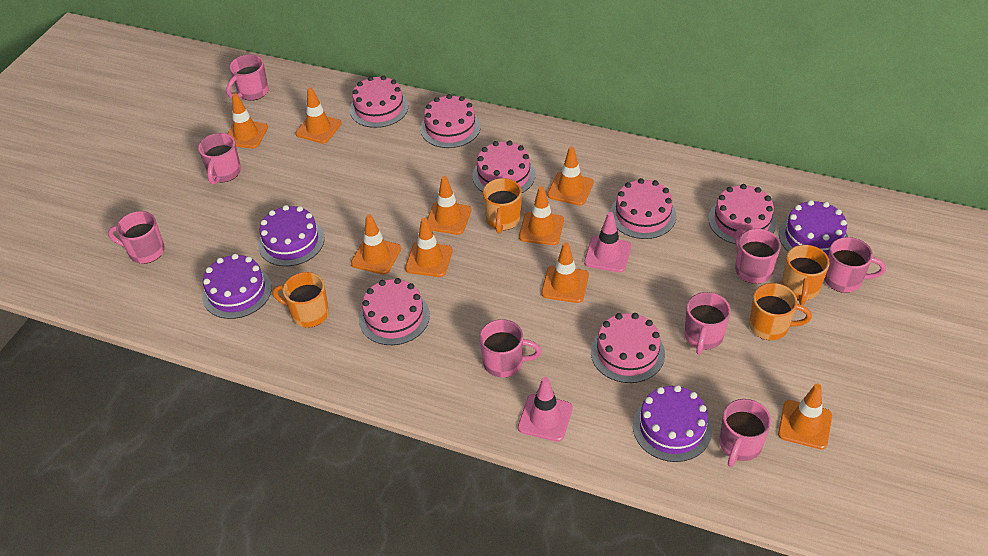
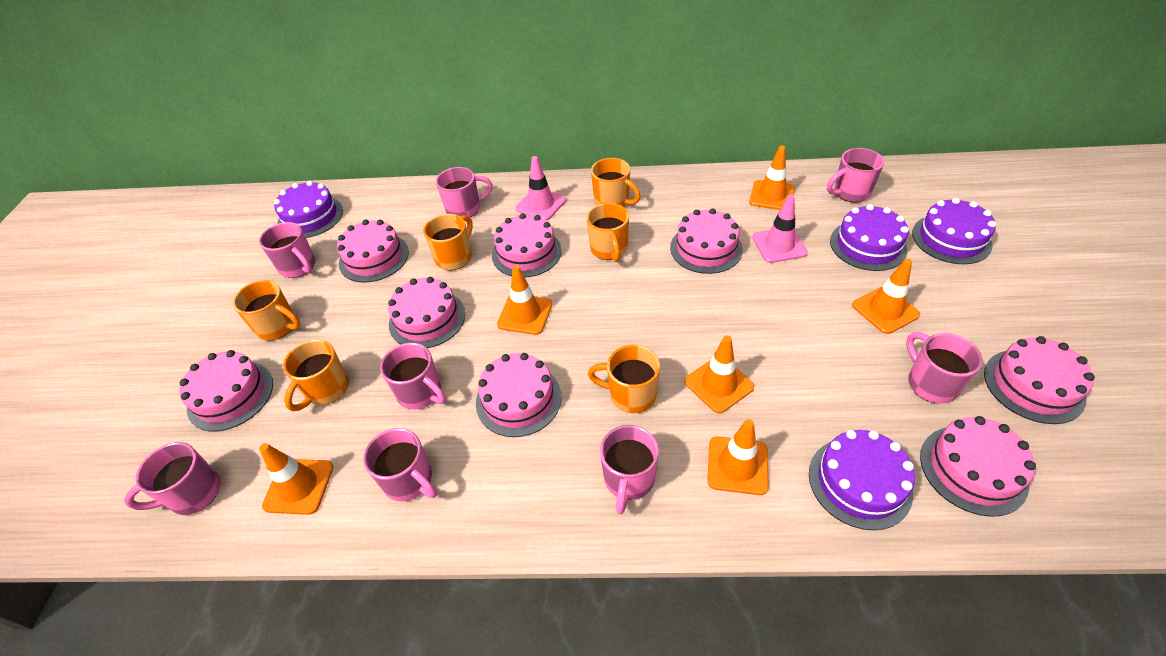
orange mug: 4 -> 6
orange traffic cone: 9 -> 6
pink cake: 7 -> 8

